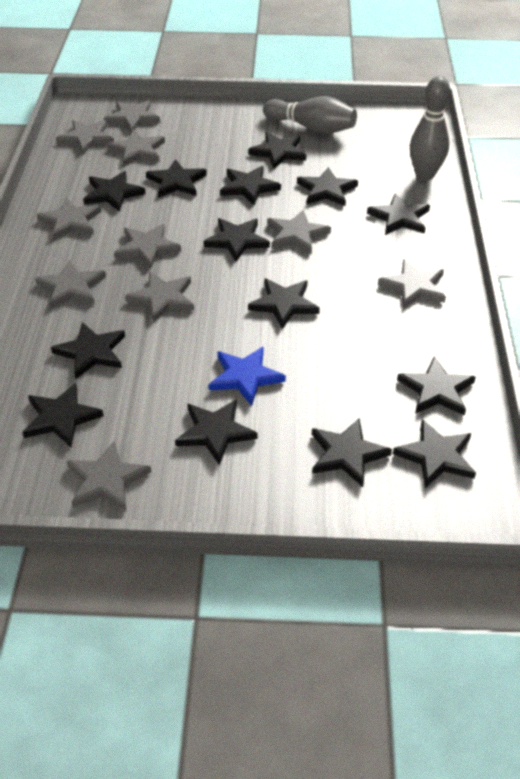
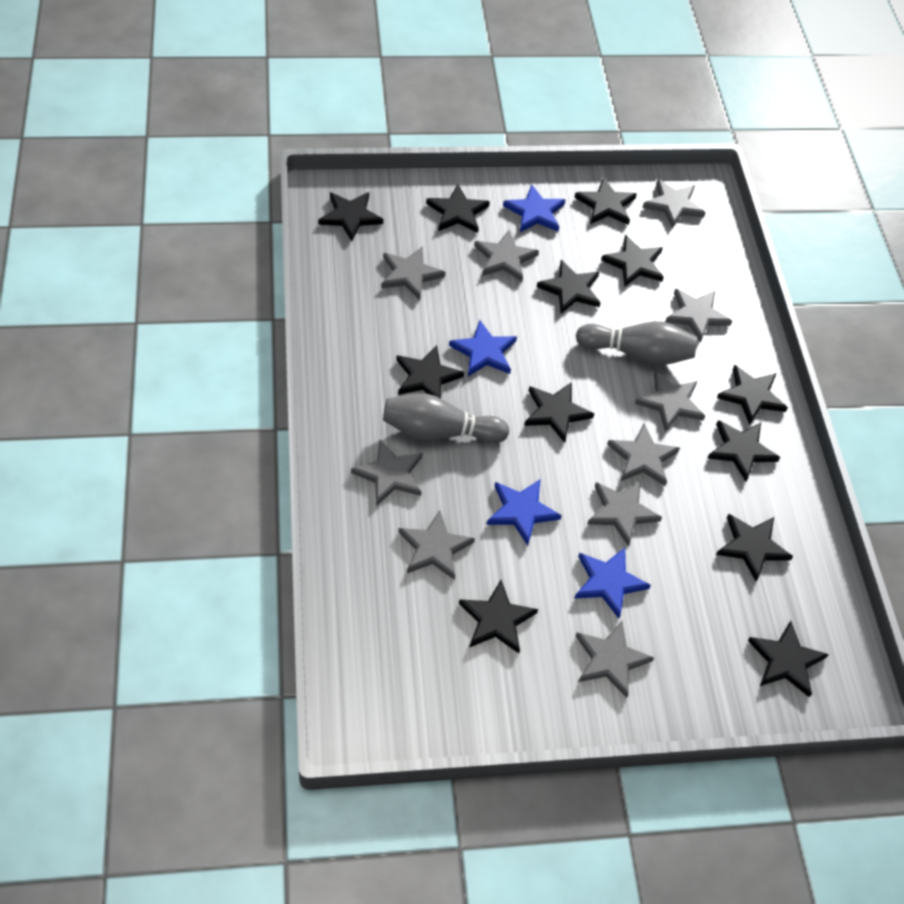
black star: 14 -> 12
blue star: 1 -> 4

